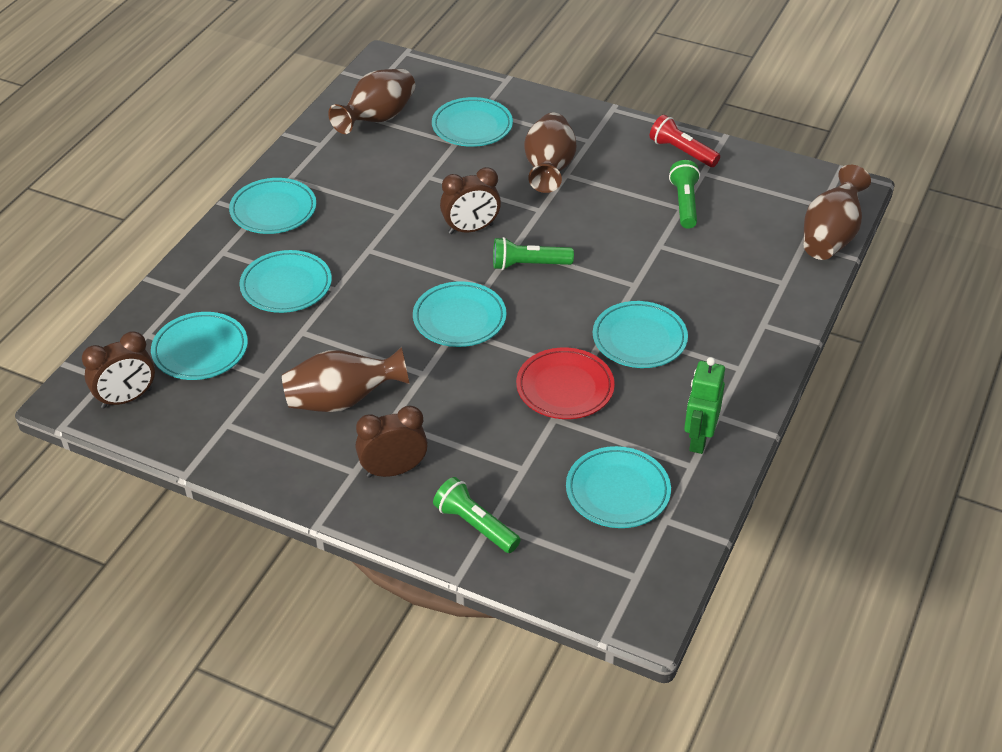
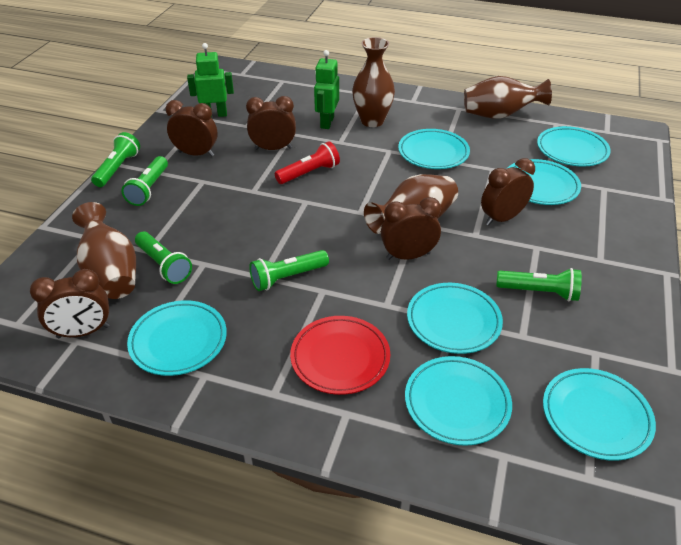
brown clock: 3 -> 5
green flashlight: 3 -> 5
green robot: 1 -> 2

